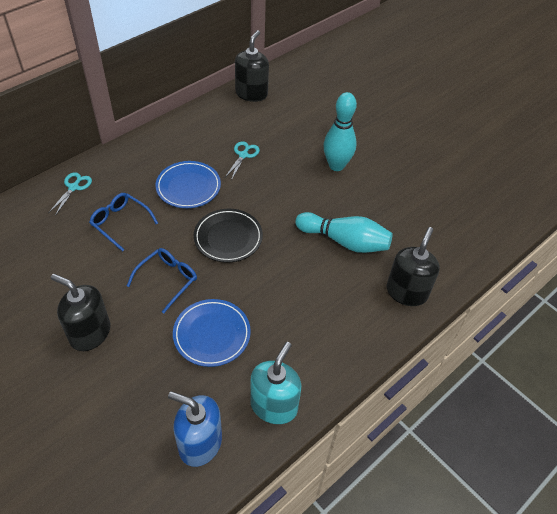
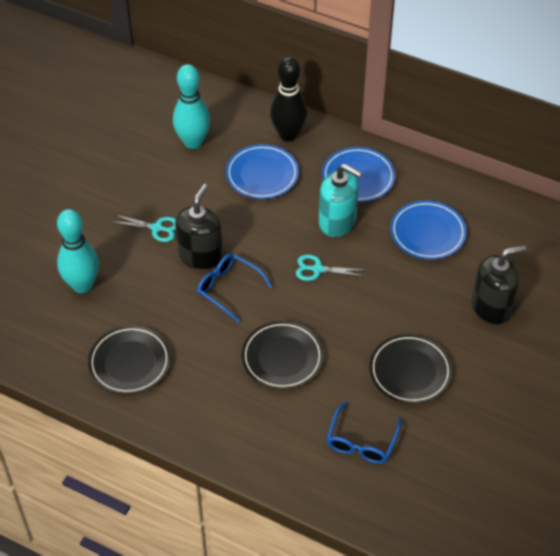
black bowling pin: 0 -> 1
black plate: 1 -> 3
black soap dispenser: 3 -> 2
blue plate: 2 -> 3
blue soap dispenser: 1 -> 0

